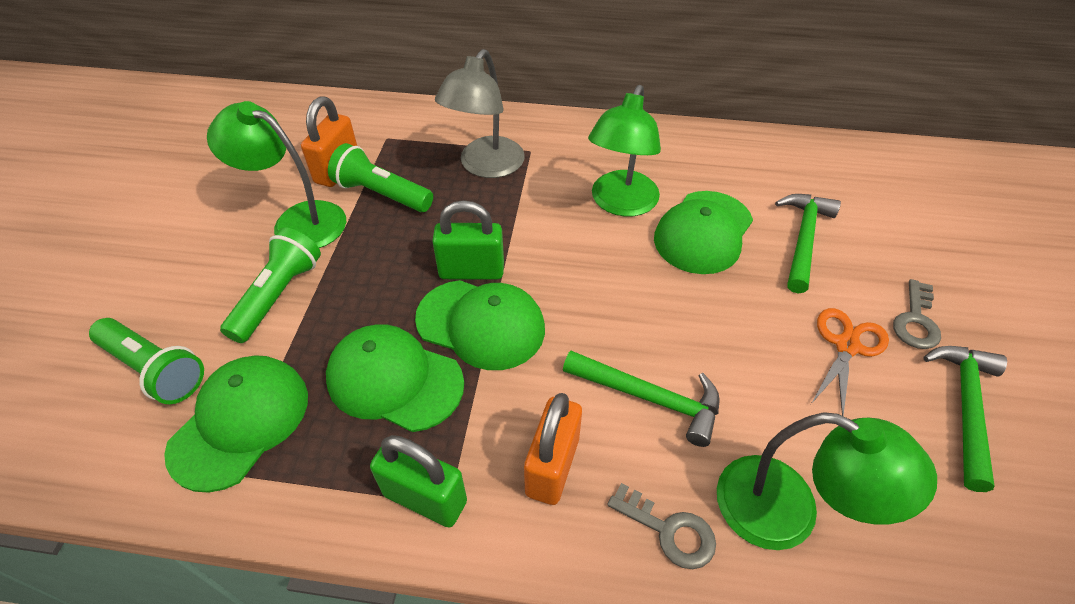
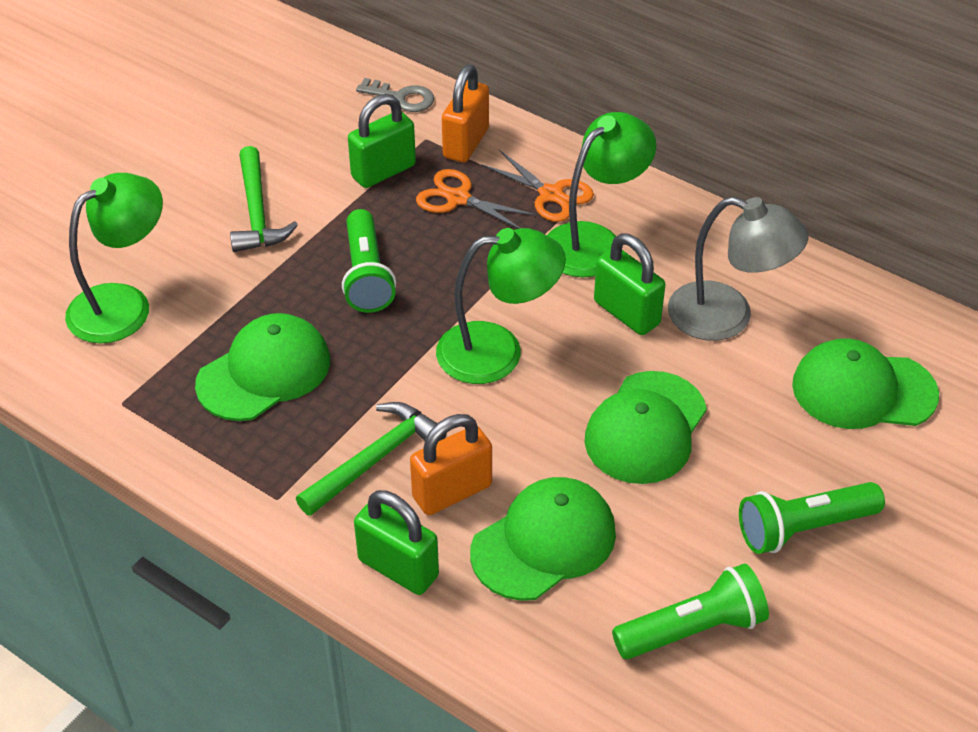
green hammer: 3 -> 2
green padlock: 2 -> 3
grey key: 2 -> 1
orange scissors: 1 -> 2

